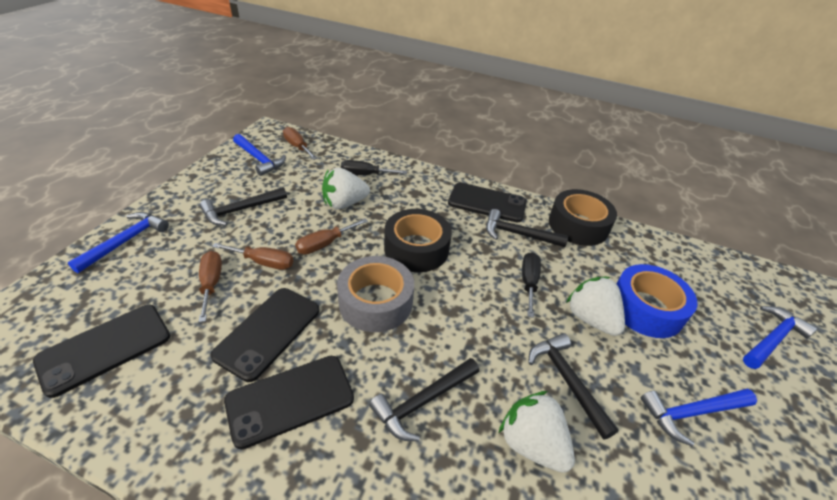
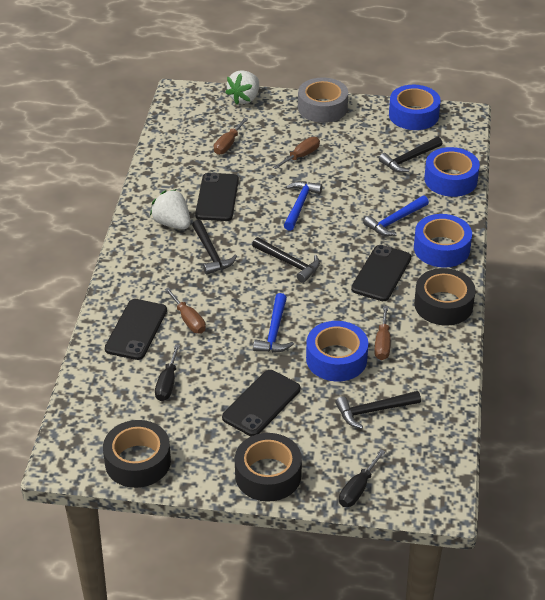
black tape: 2 -> 3
blue hammer: 4 -> 3
blue tape: 1 -> 4
white strawberry: 3 -> 2

